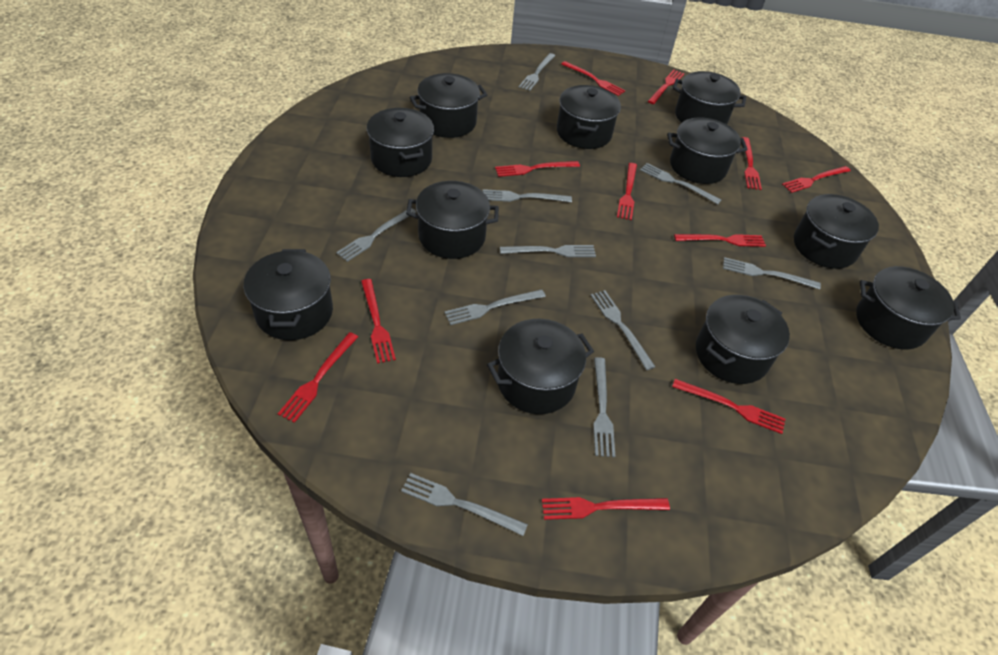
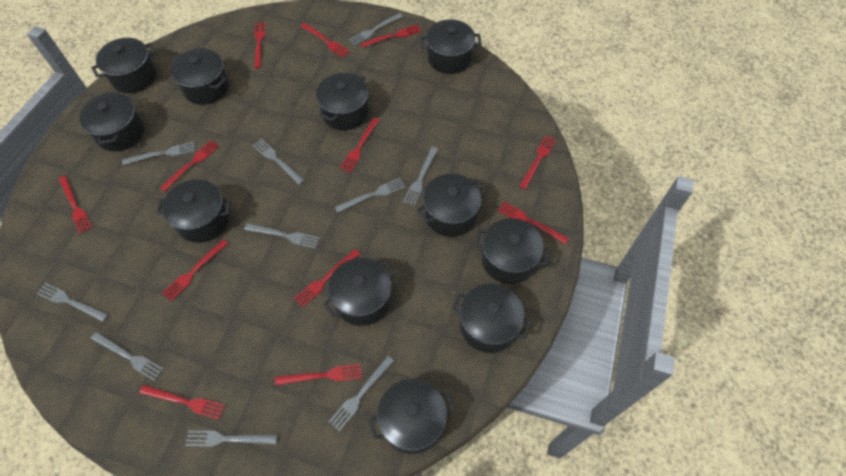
red fork: 11 -> 12

